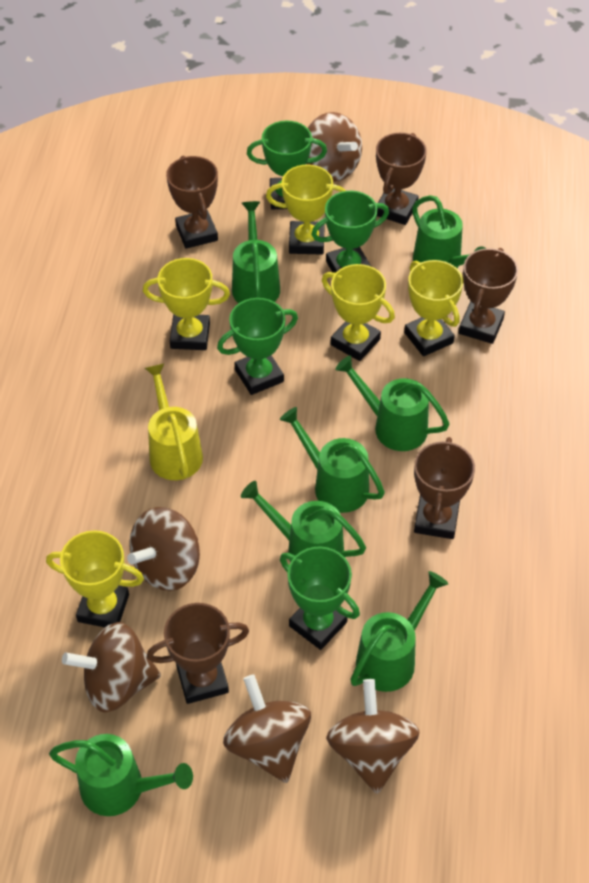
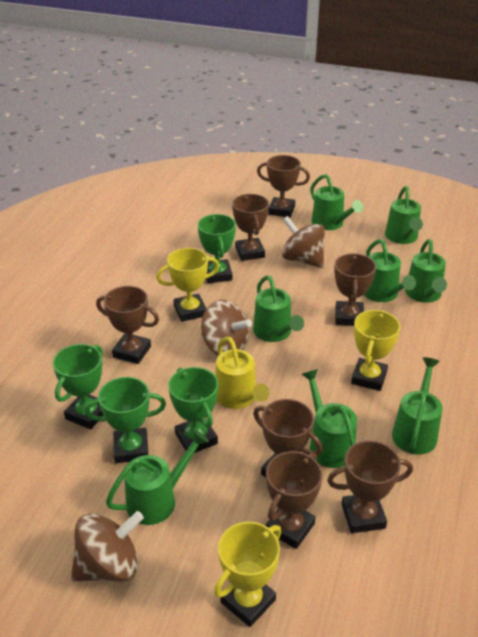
brown spinning top: 5 -> 3
brown trophy: 5 -> 7
green watering can: 7 -> 8
yellow trophy: 5 -> 3

